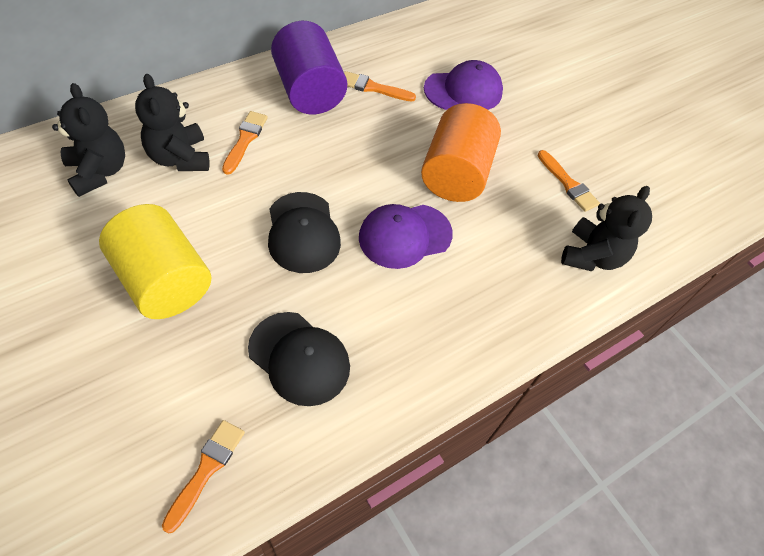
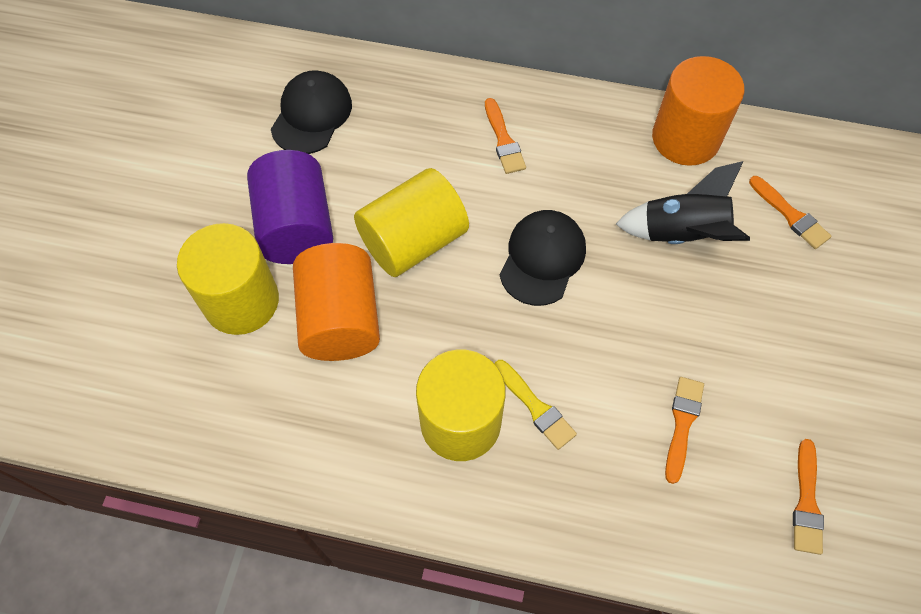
black rocket: 0 -> 1
black teddy bear: 3 -> 0
orange cylinder: 1 -> 2
purple cap: 2 -> 0
yellow brush: 0 -> 1
yellow cylinder: 1 -> 3

